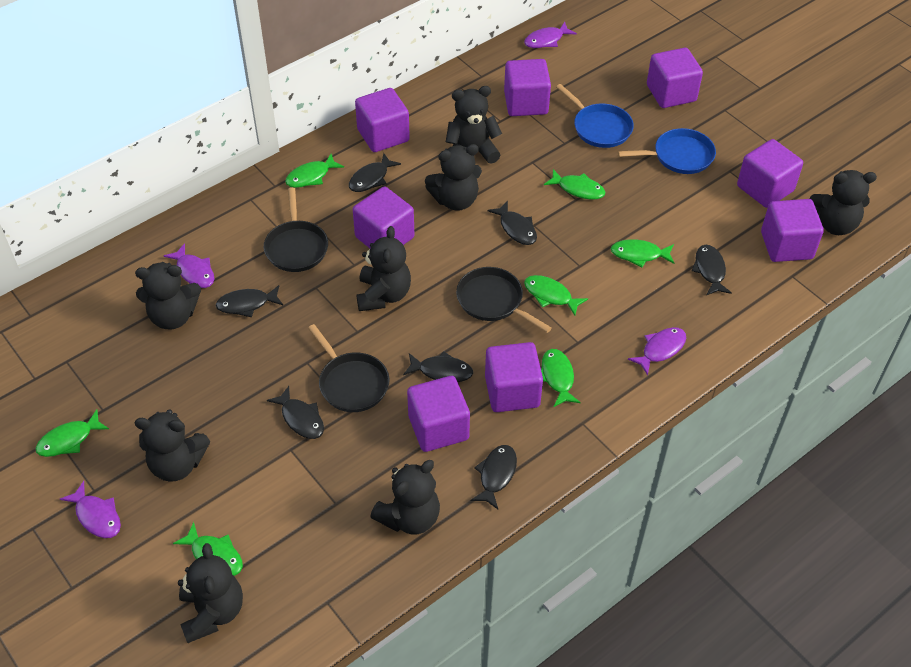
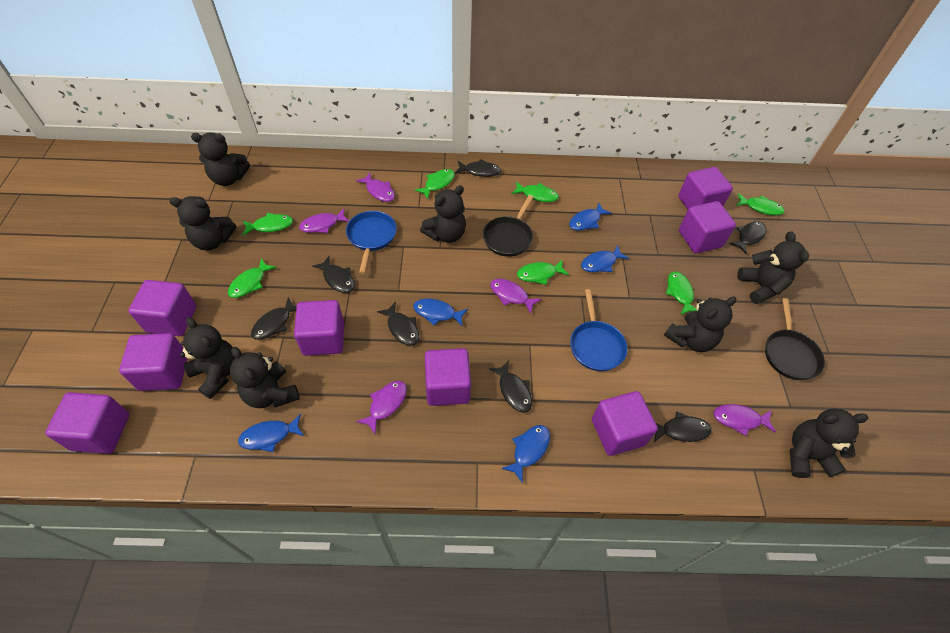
black pan: 3 -> 2
blue fish: 0 -> 5
purple fish: 4 -> 5

